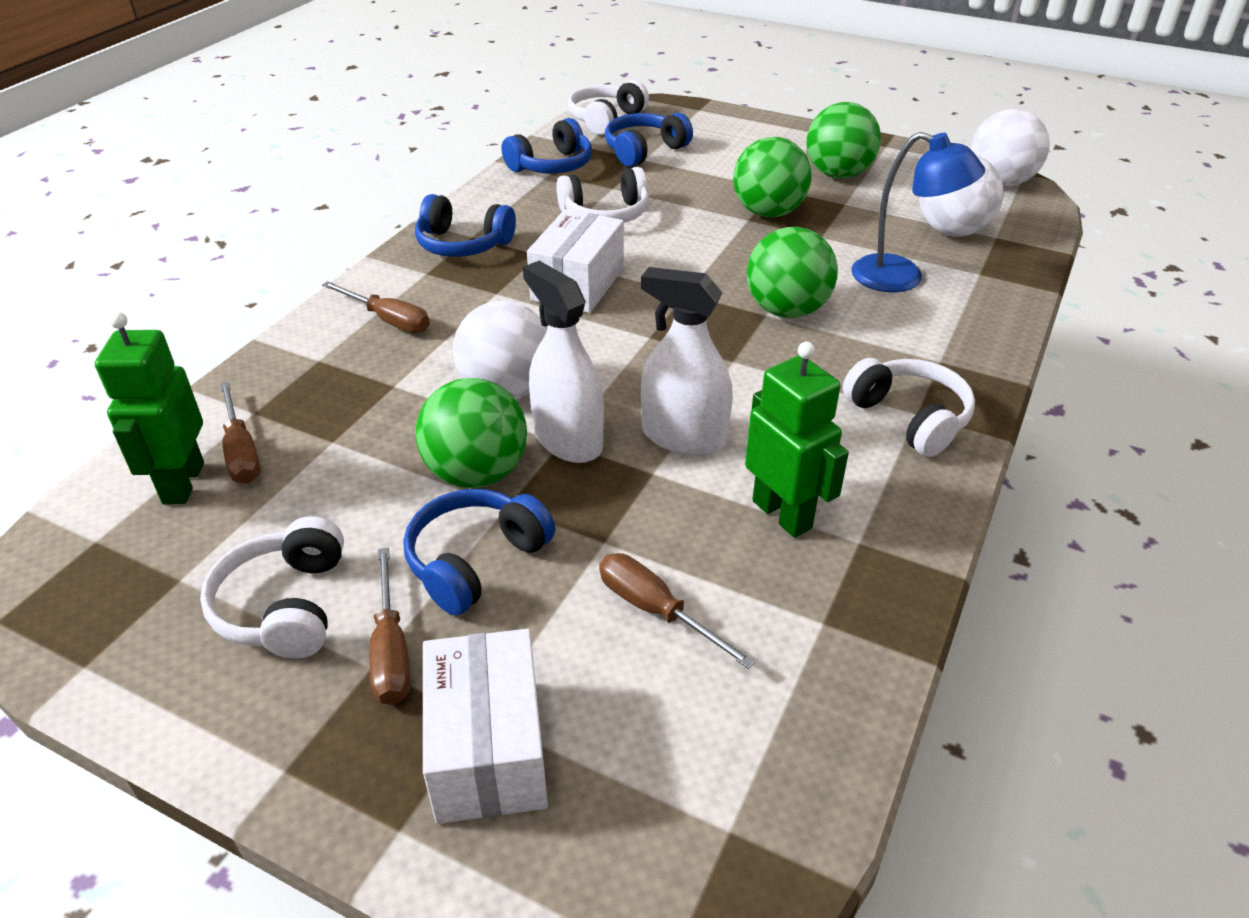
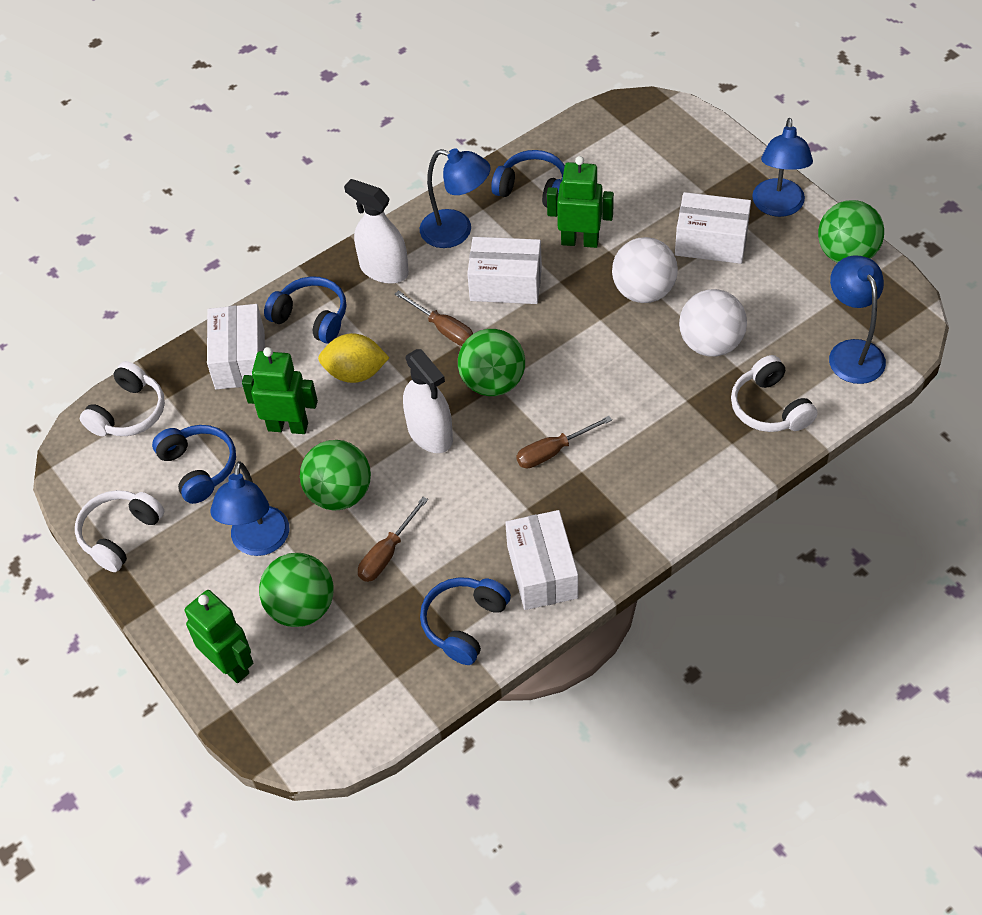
blue lamp: 1 -> 4
brown screwdriver: 4 -> 3
green robot: 2 -> 3
white ball: 3 -> 2
white box: 2 -> 4
white headphones: 4 -> 3
yellow lemon: 0 -> 1

